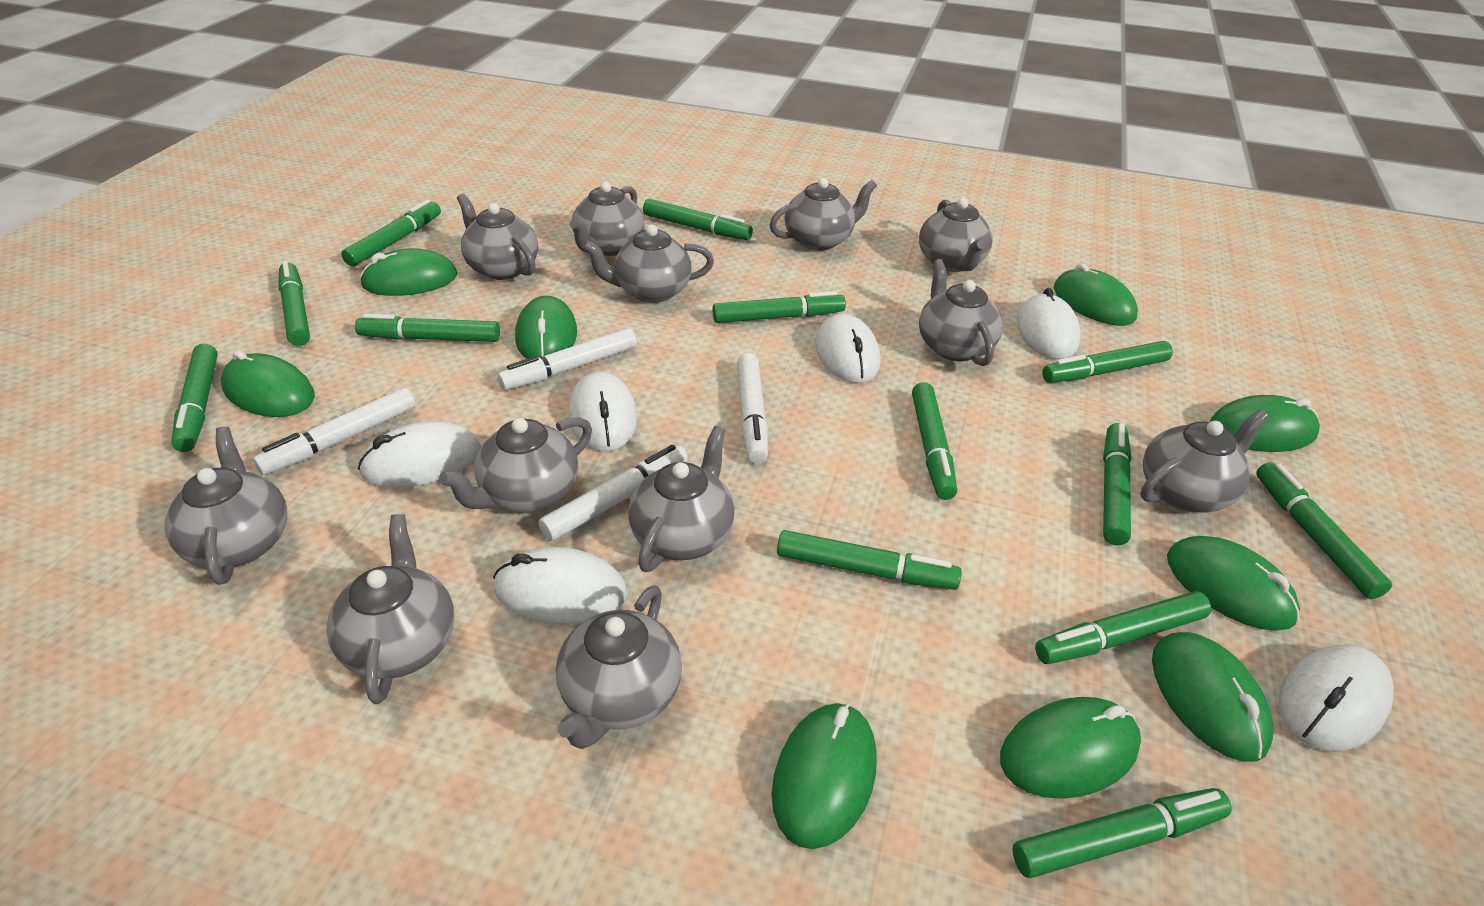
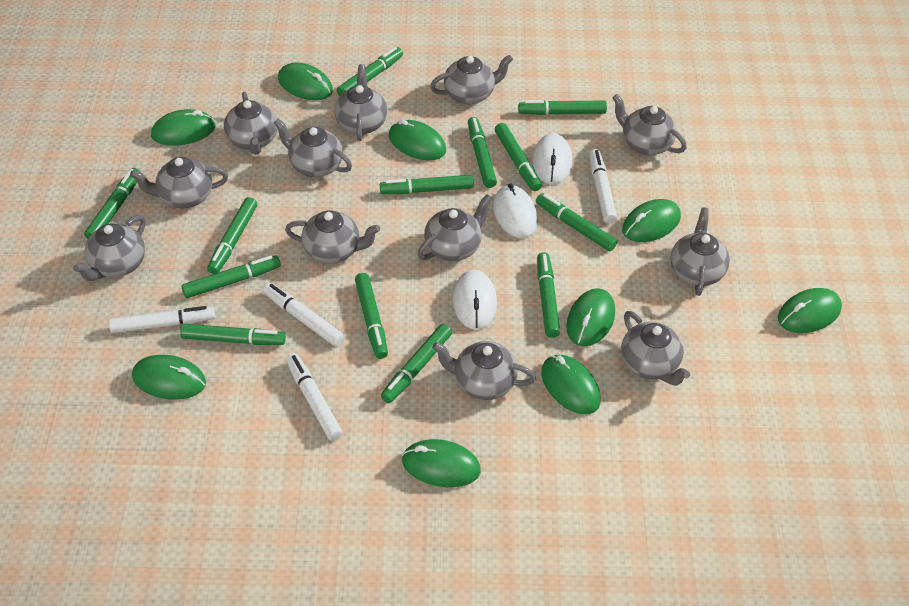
white mouse: 6 -> 3

